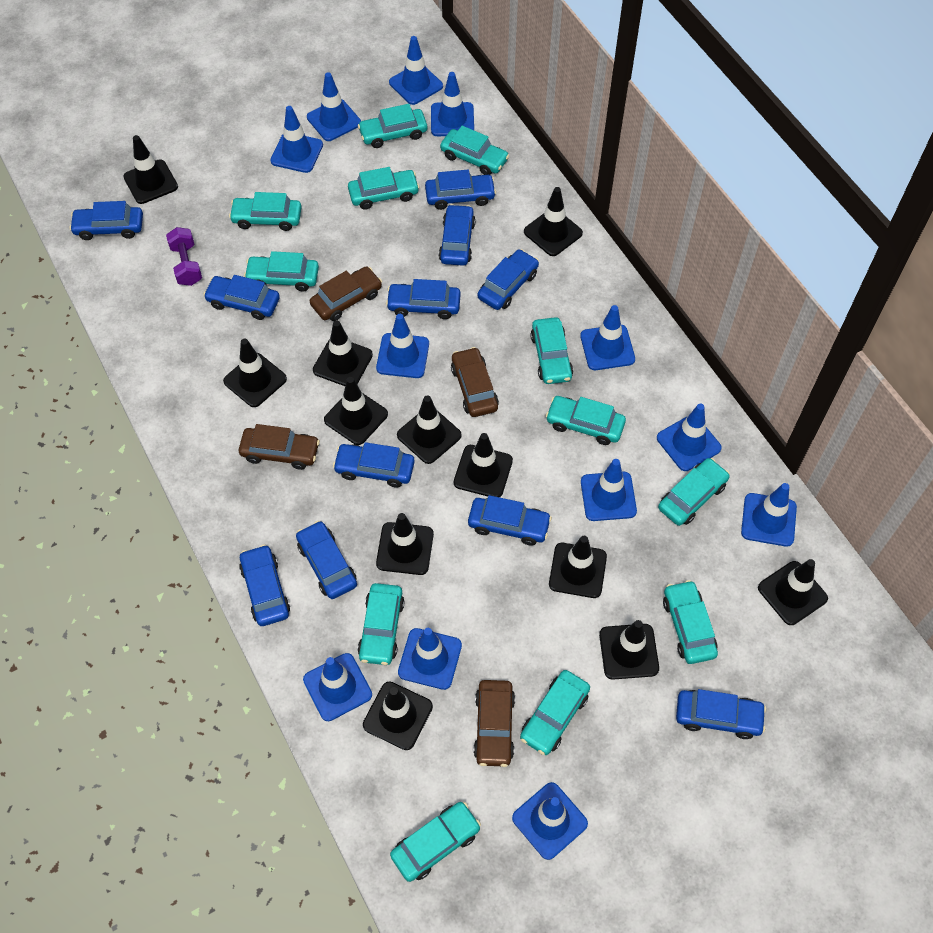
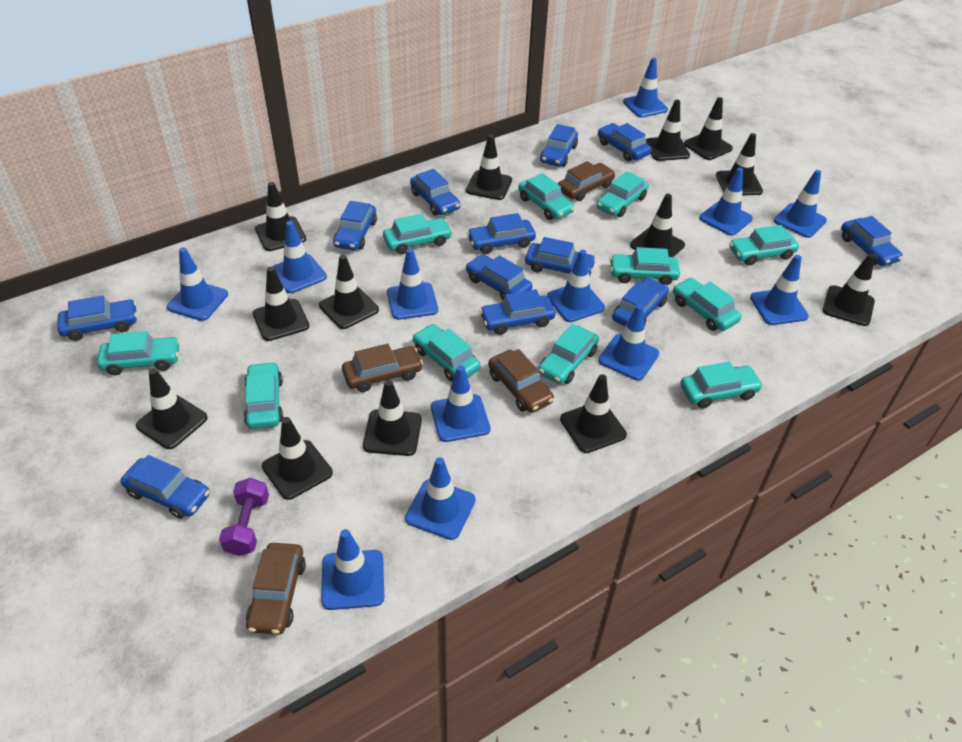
black traffic cone: 12 -> 13
blue car: 11 -> 12
turquoise car: 12 -> 11

